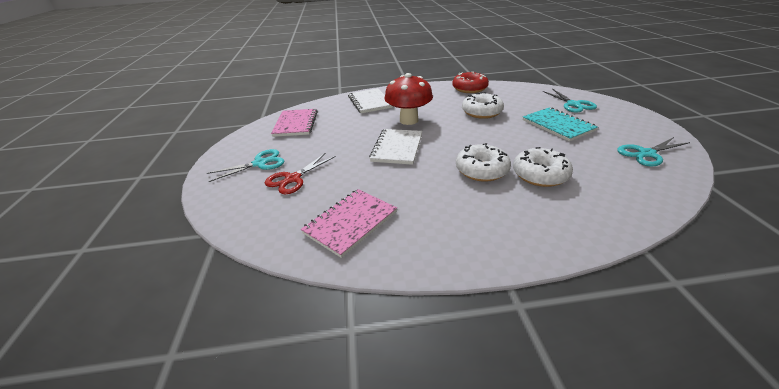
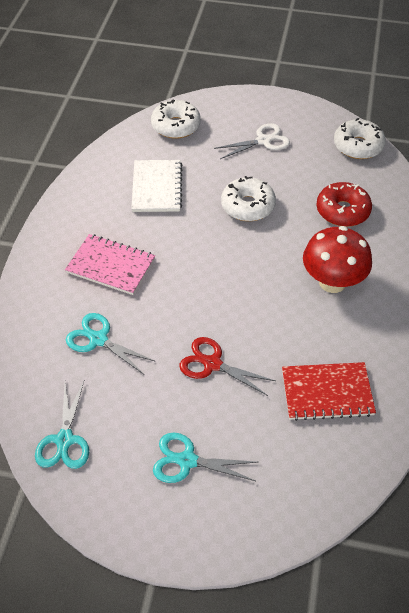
pink notebook: 2 -> 1
red notebook: 0 -> 1
turquoise notebook: 1 -> 0
white notebook: 2 -> 1
white scissors: 0 -> 1

